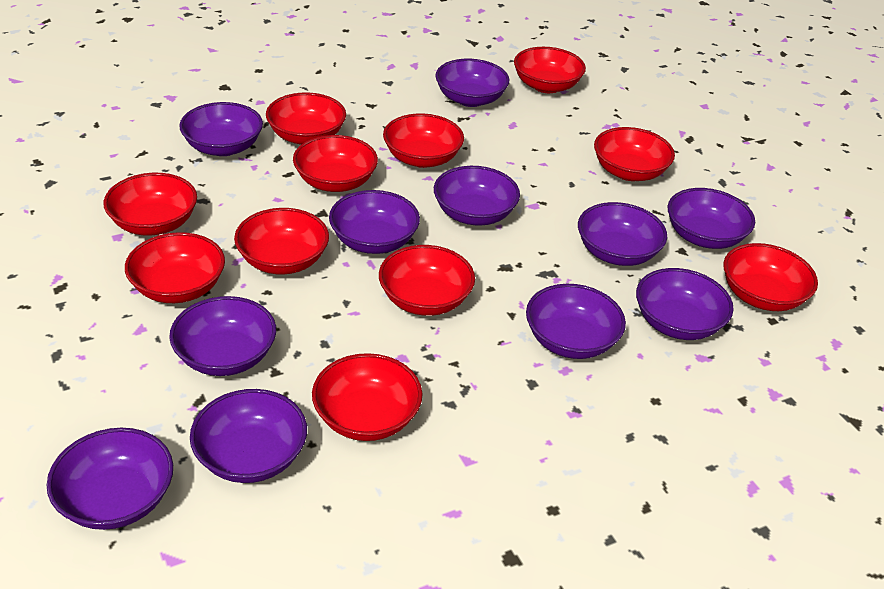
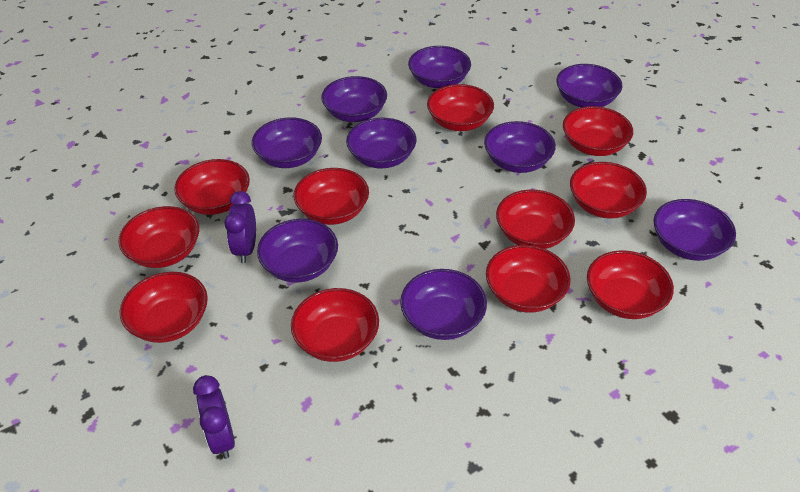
purple bowl: 11 -> 9
purple clock: 0 -> 2

